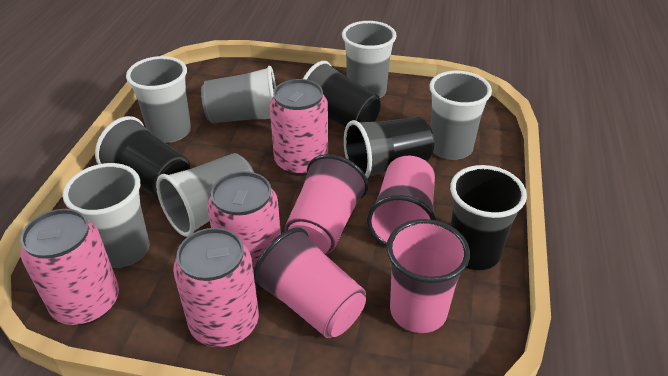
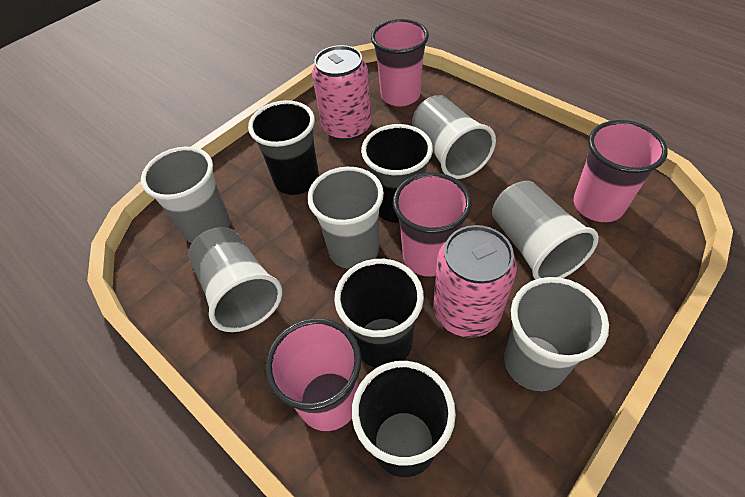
pink can: 4 -> 2

